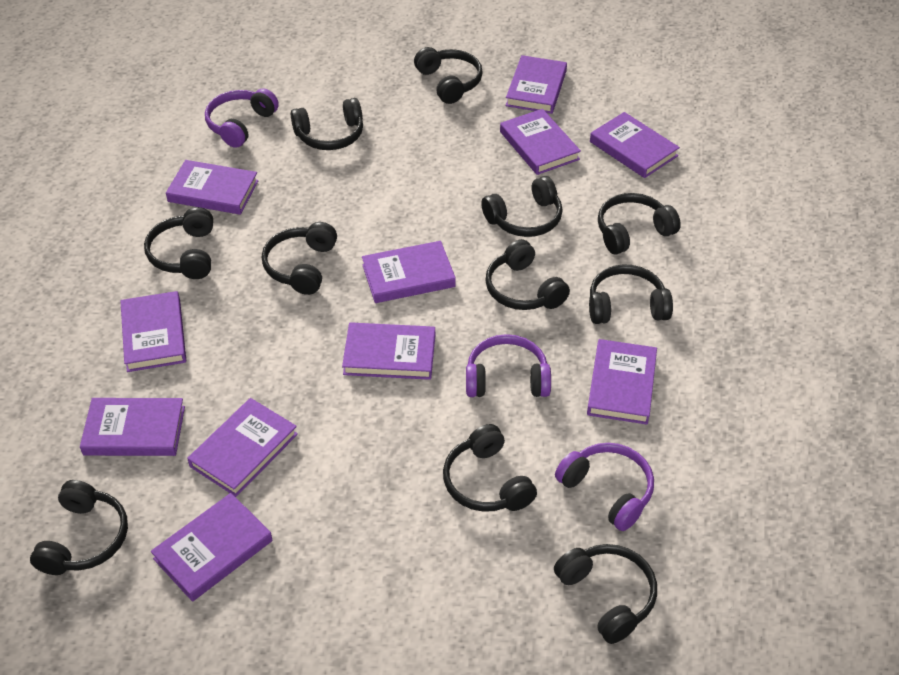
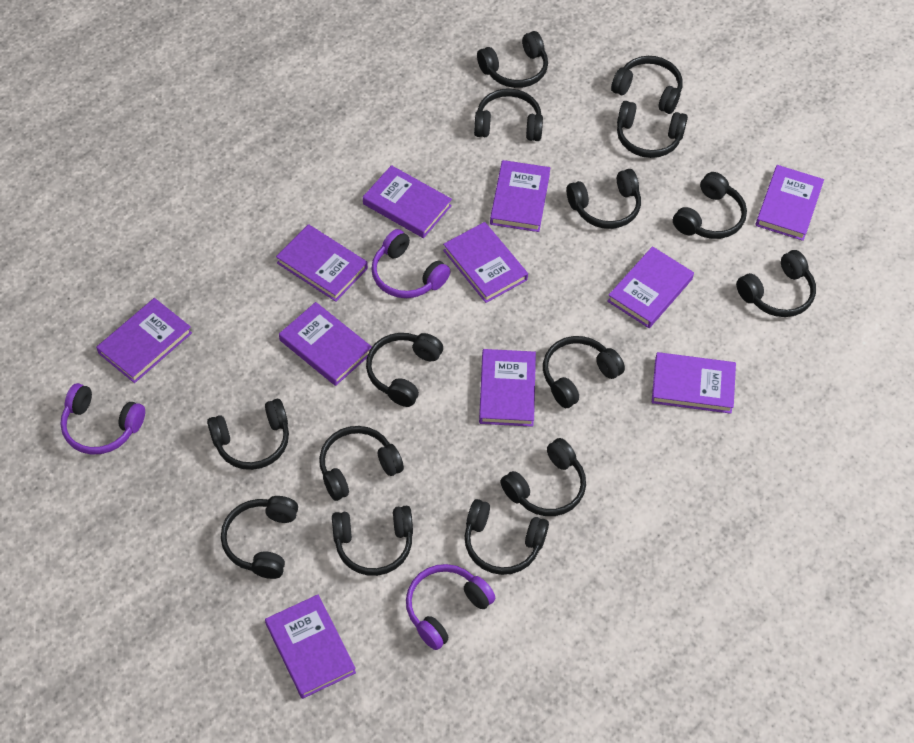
black headphones: 11 -> 15

